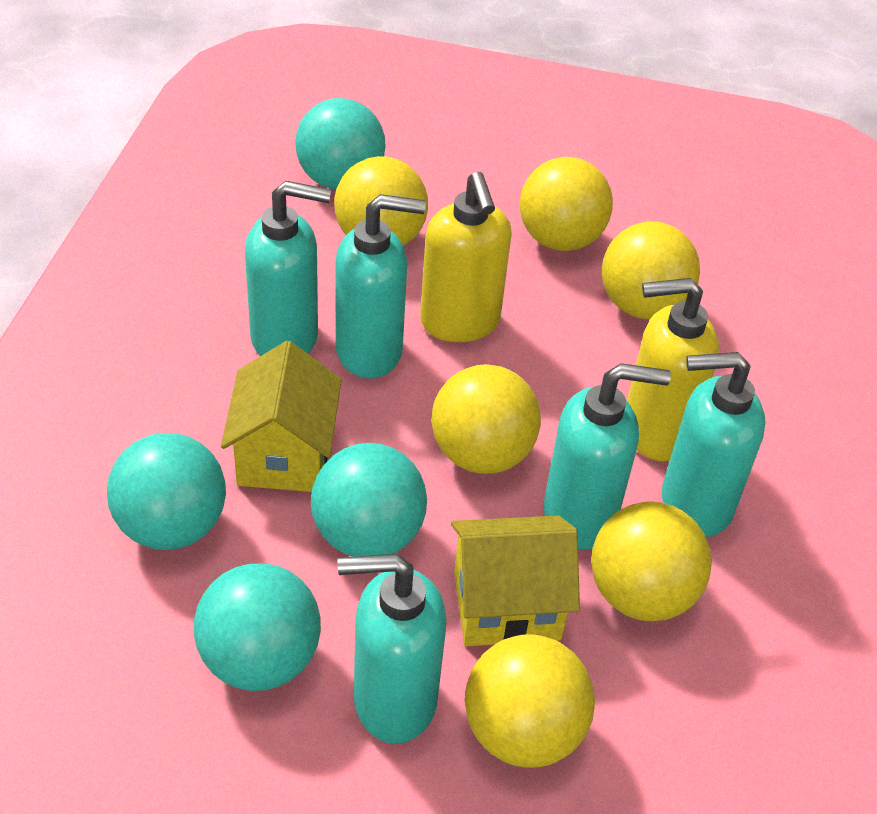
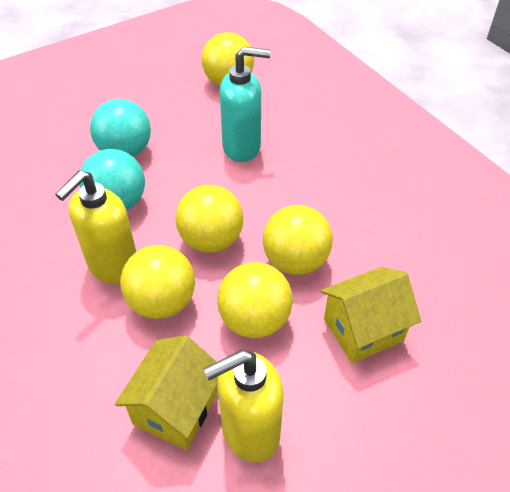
turquoise ball: 4 -> 2
turquoise soap dispenser: 5 -> 1
yellow ball: 6 -> 5

